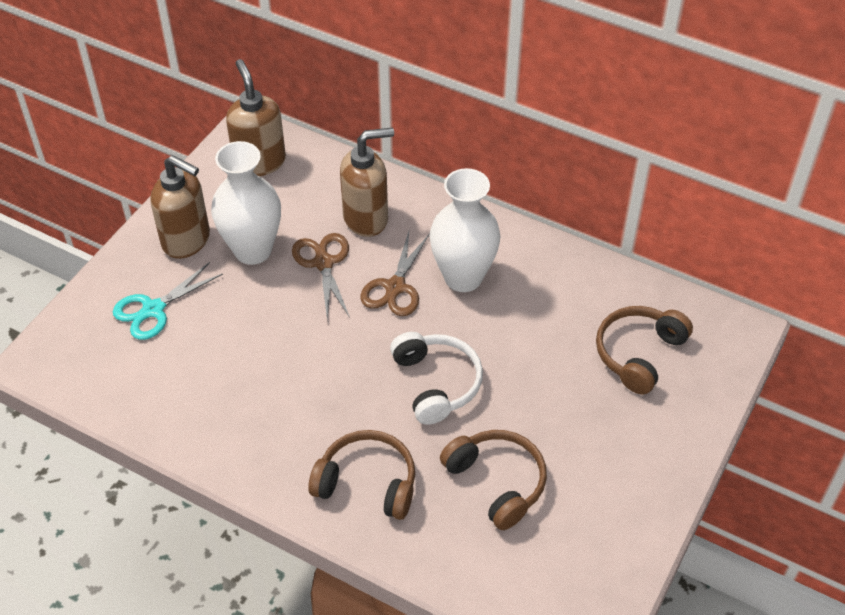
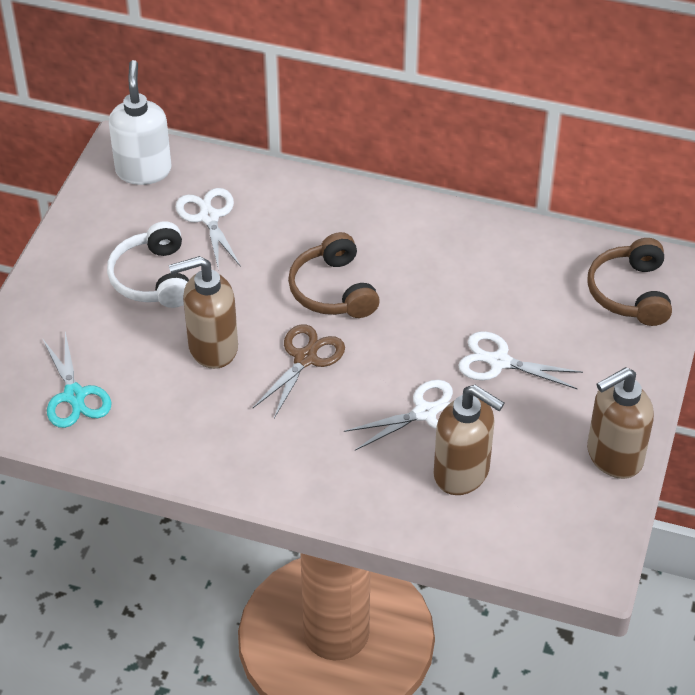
brown headphones: 3 -> 2
brown scissors: 2 -> 1
white scissors: 0 -> 3
white soap dispenser: 0 -> 1
white vase: 2 -> 0

